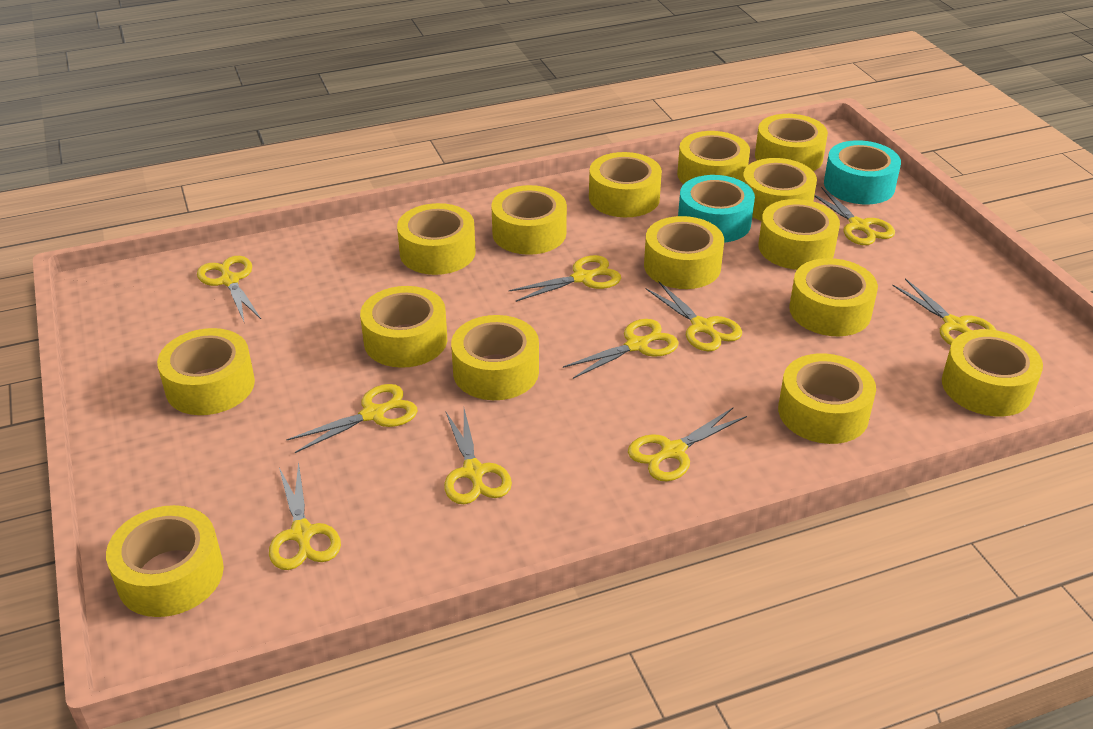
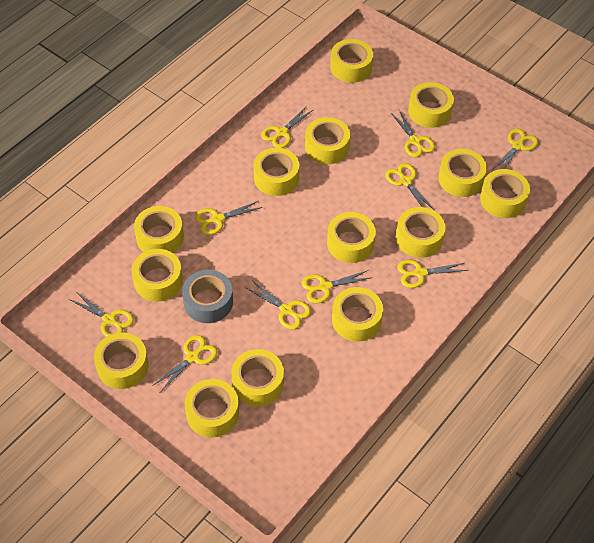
grey tape: 0 -> 1
turquoise tape: 2 -> 0
yellow tape: 15 -> 14

